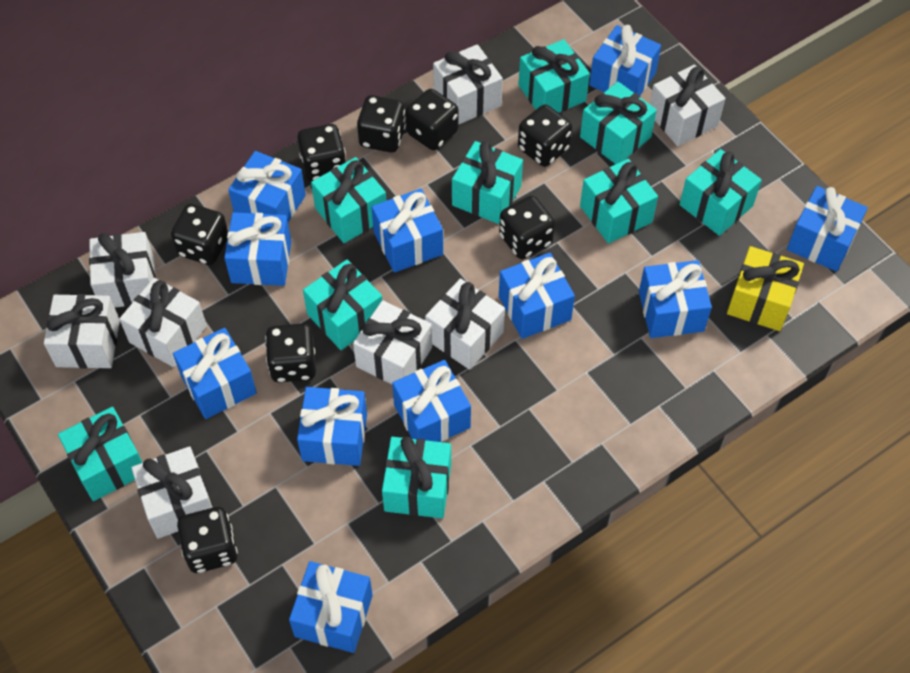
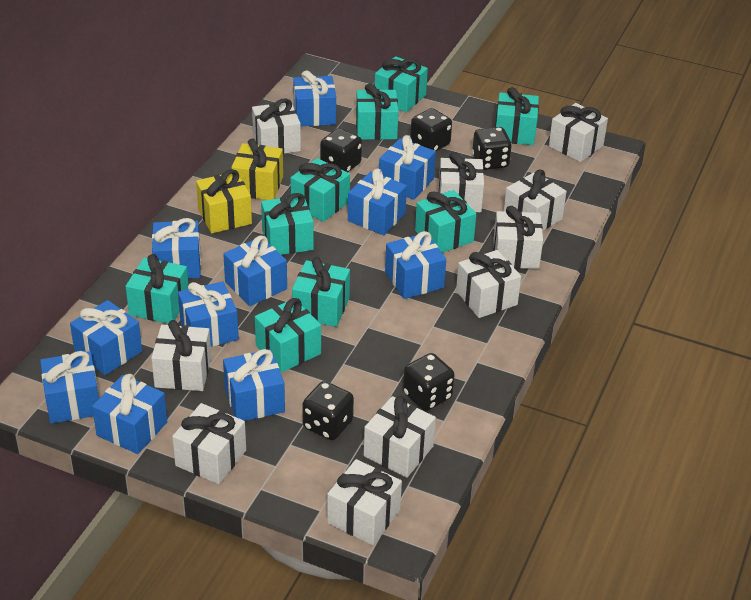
black dice: 8 -> 5
white gift: 8 -> 10
yellow gift: 1 -> 2

